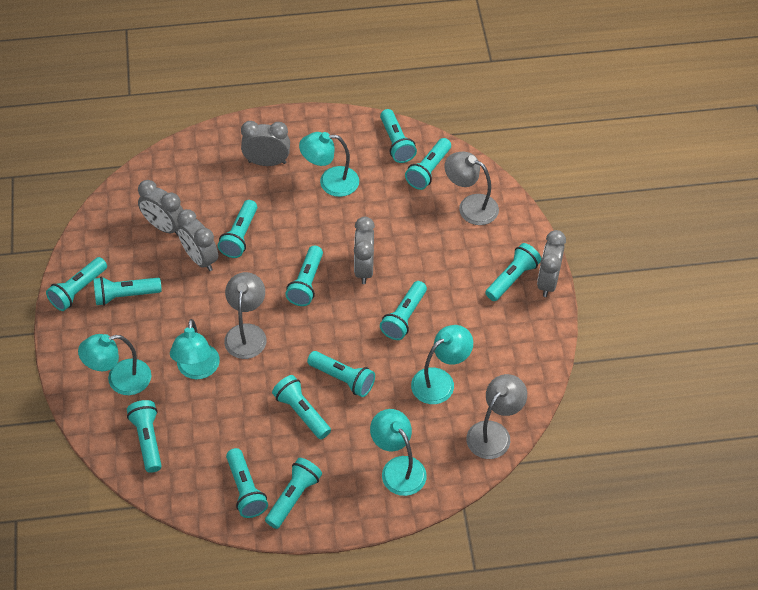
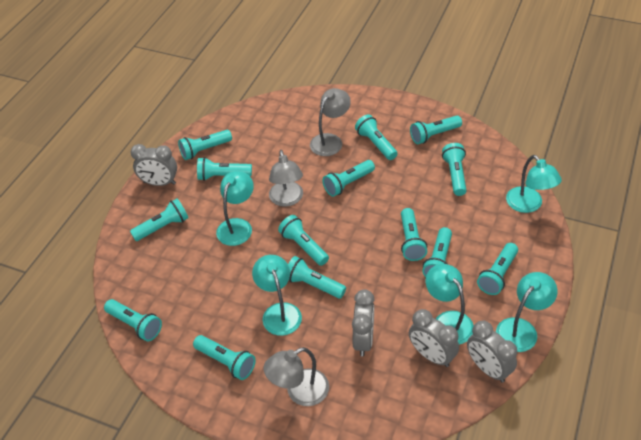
grey clock: 5 -> 4
turquoise flashlight: 13 -> 14

